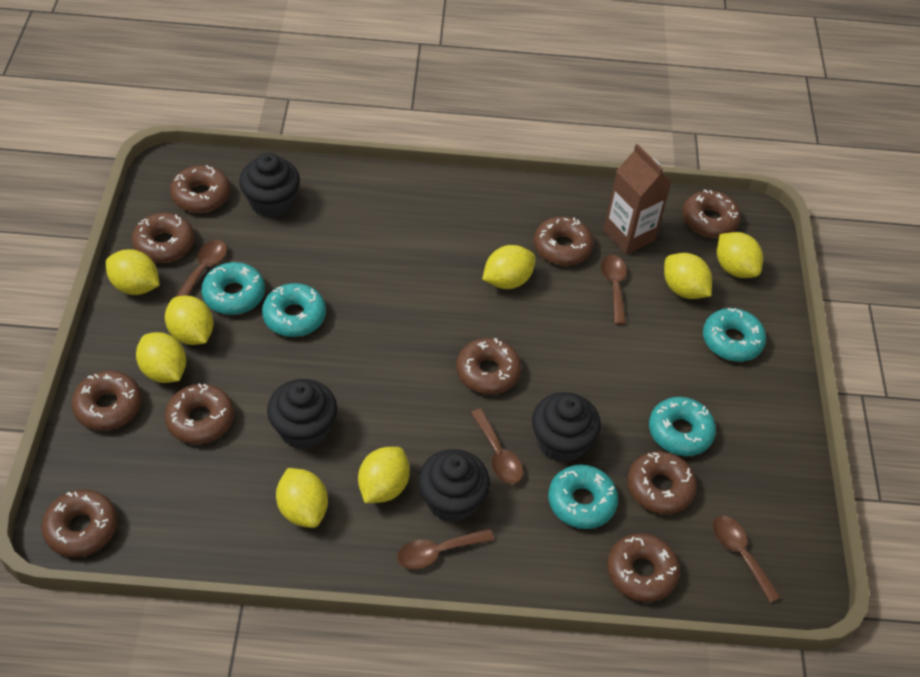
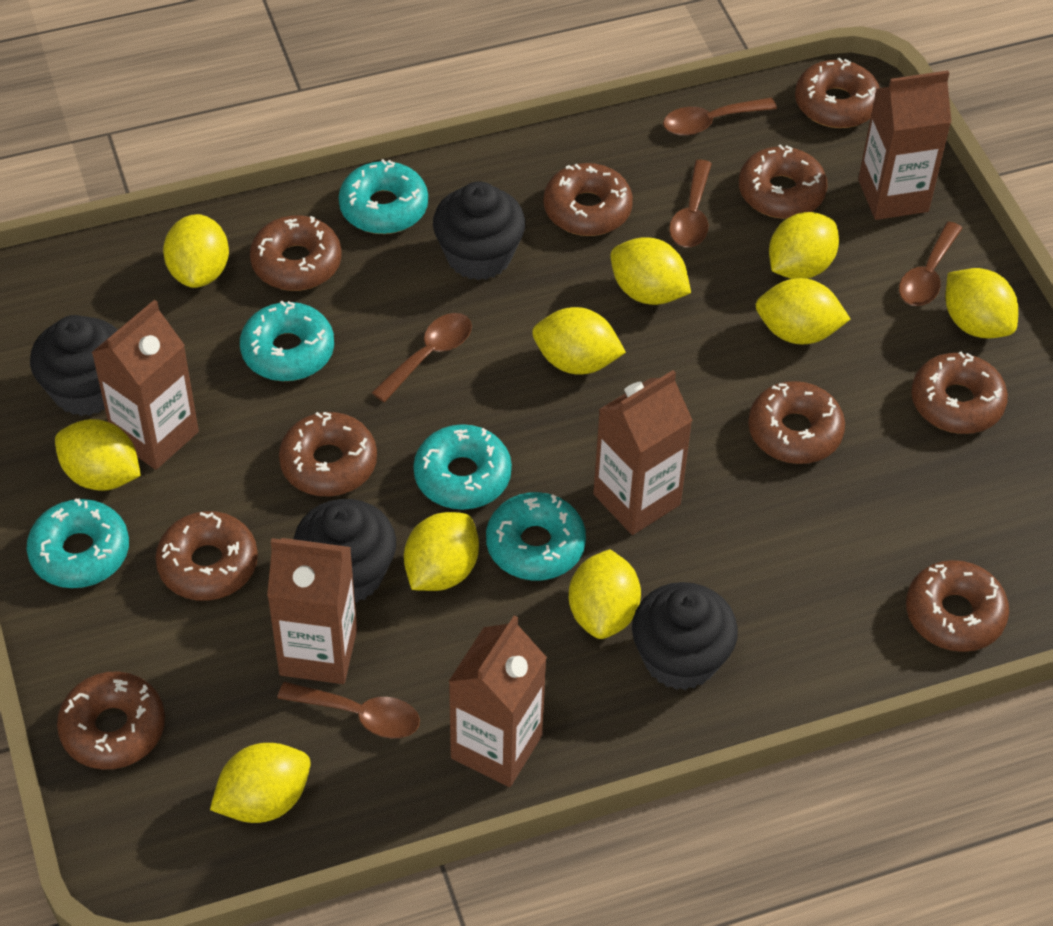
brown carton: 1 -> 5
yellow lemon: 8 -> 10

